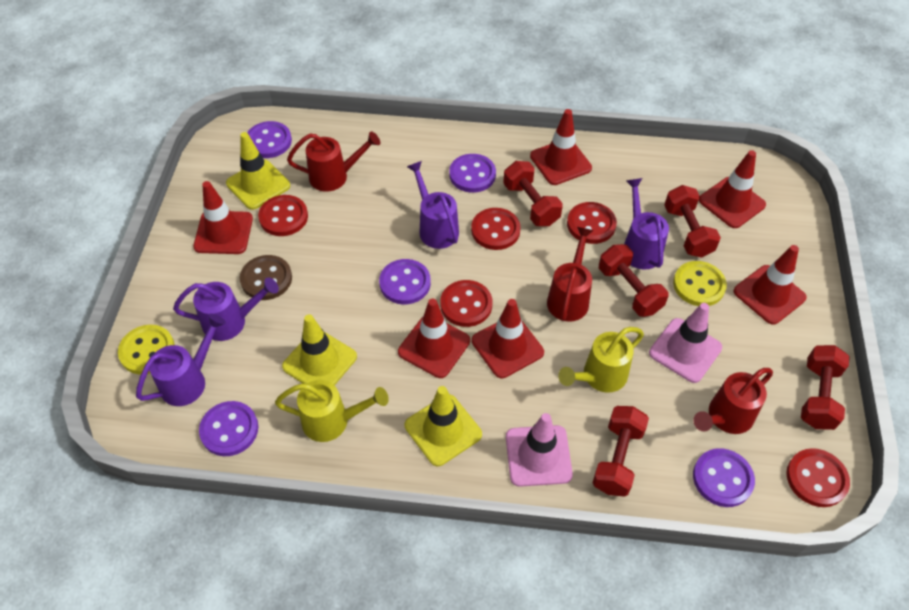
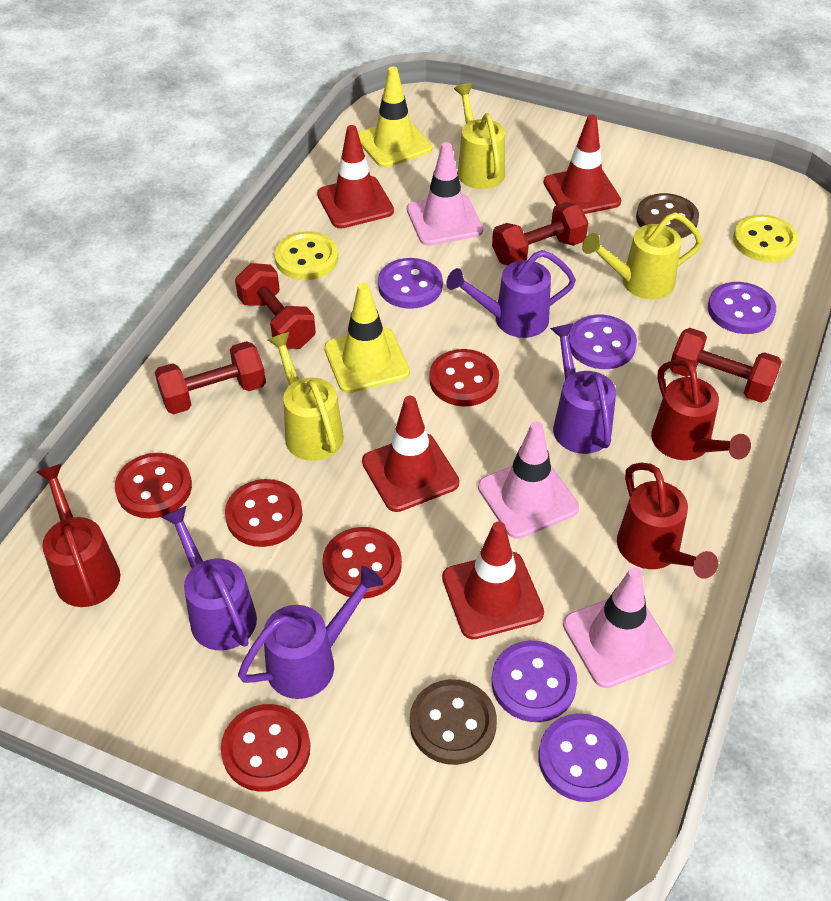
brown button: 1 -> 2
pink traffic cone: 2 -> 3
red dumbbell: 5 -> 4
red traffic cone: 6 -> 4
yellow traffic cone: 3 -> 2
yellow watering can: 2 -> 3

